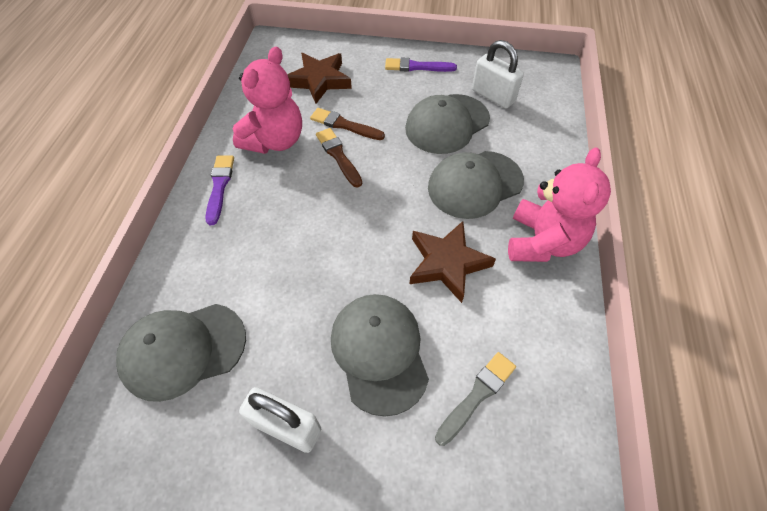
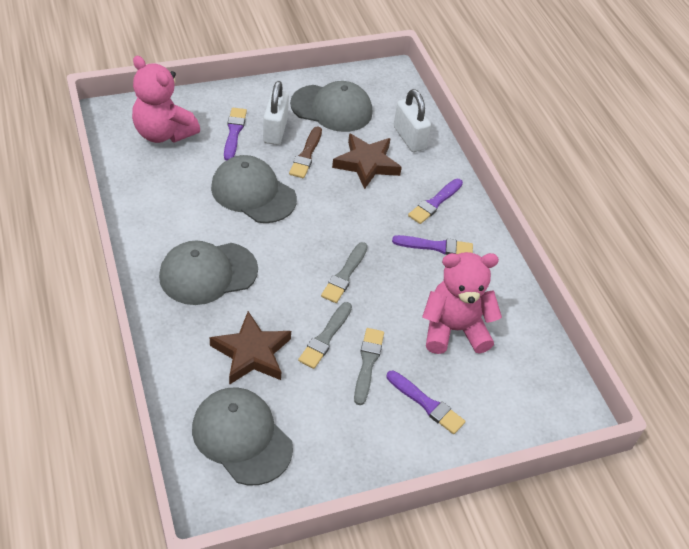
brown brush: 2 -> 1
grey brush: 1 -> 3
purple brush: 2 -> 4

